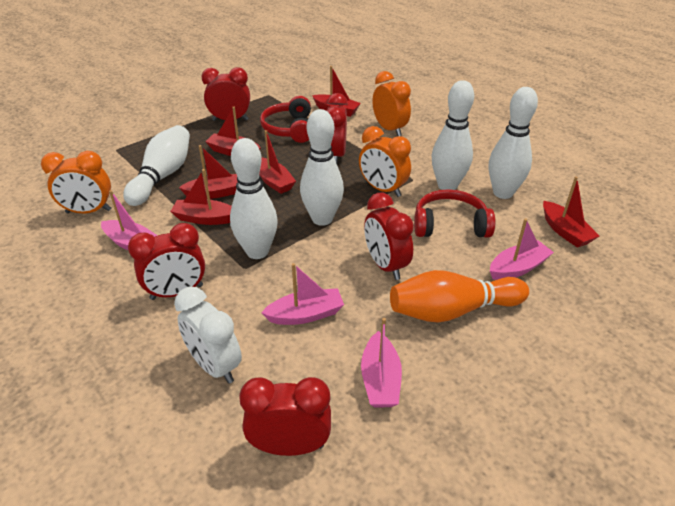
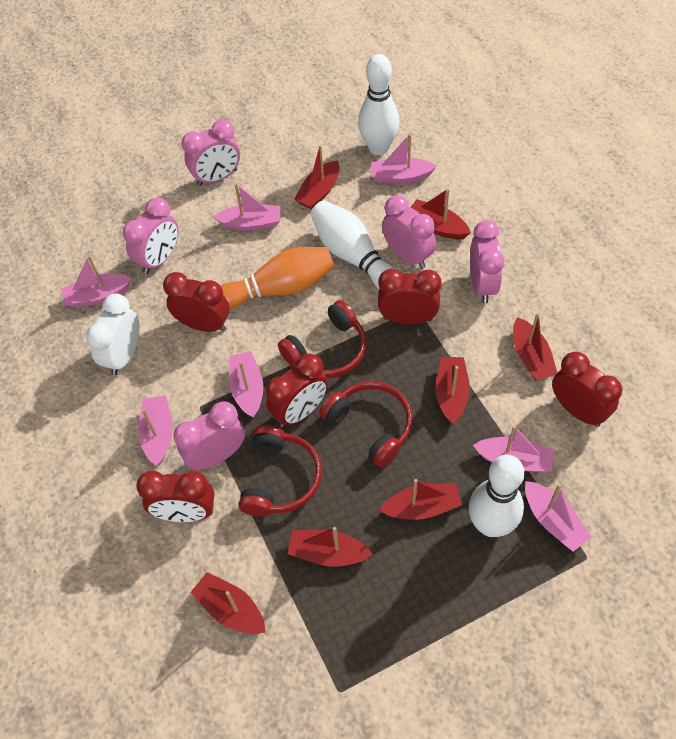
orange clock: 3 -> 0
pink boat: 4 -> 7
pink clock: 0 -> 5
red boat: 6 -> 7
red headphones: 2 -> 3
white bowling pin: 5 -> 3

